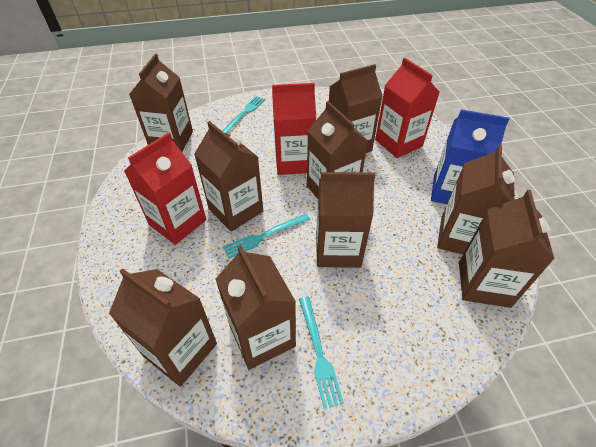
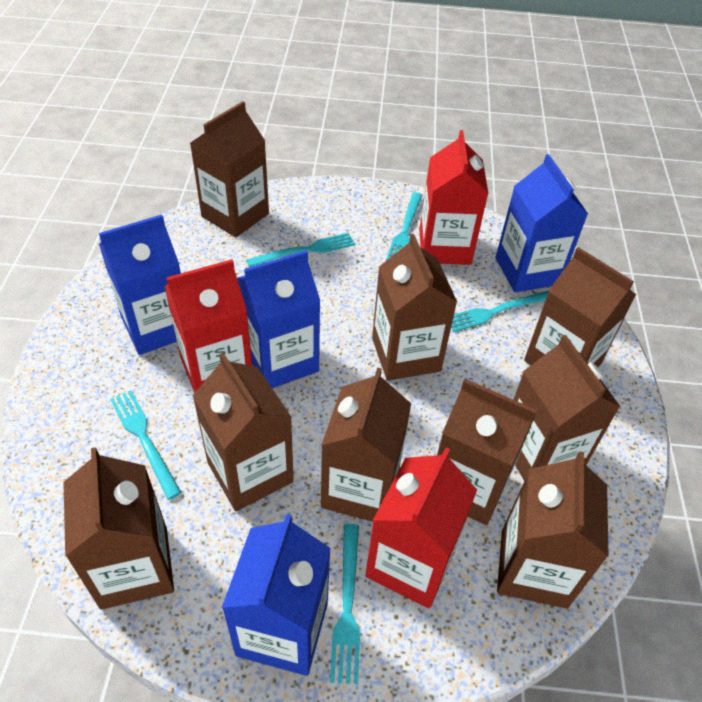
blue carton: 1 -> 4
turquoise fork: 3 -> 5

